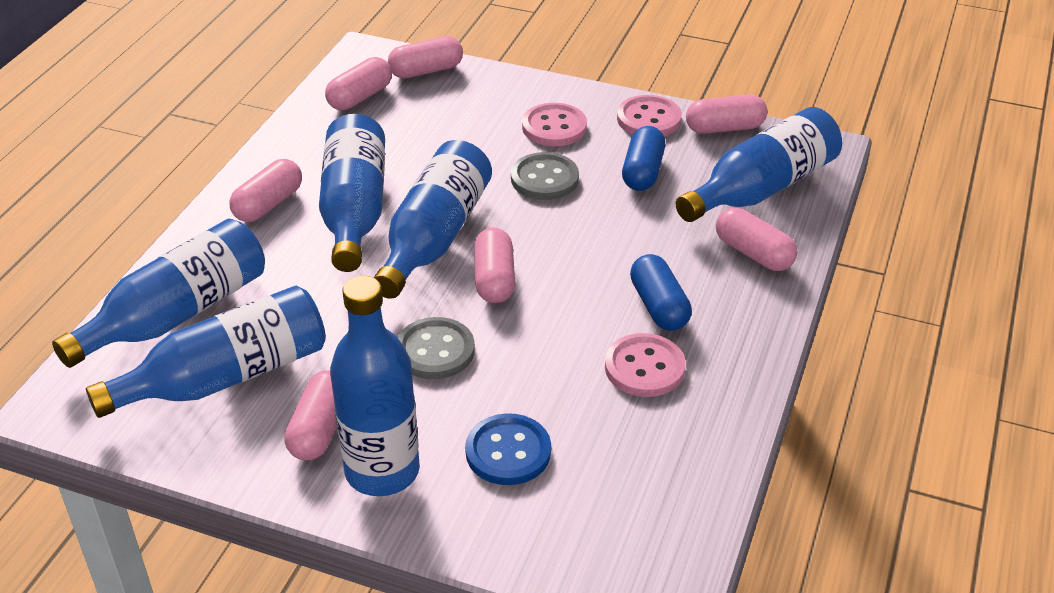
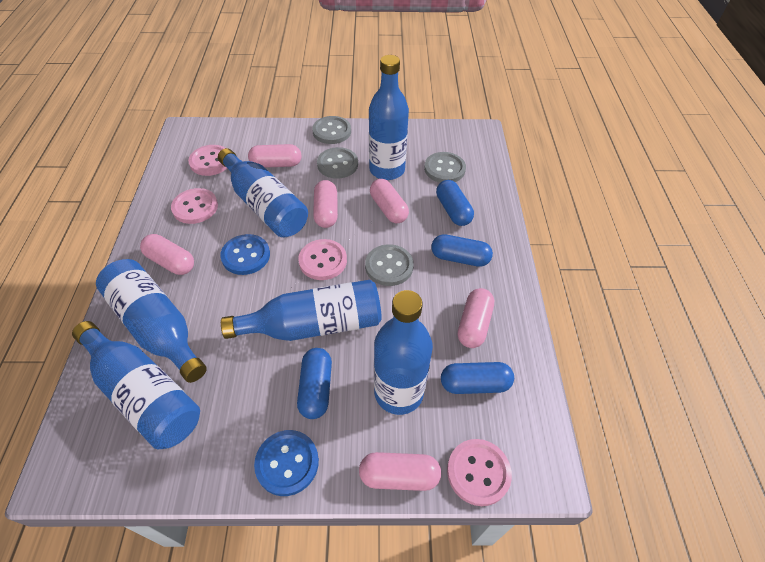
blue button: 1 -> 2
blue capsule: 2 -> 4
grey button: 2 -> 4
pink button: 3 -> 4
pink capsule: 7 -> 6

